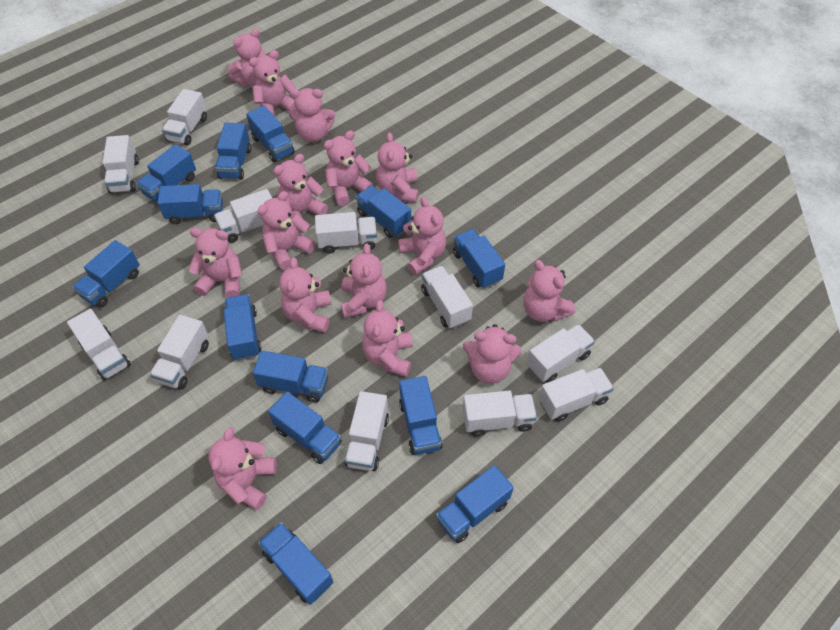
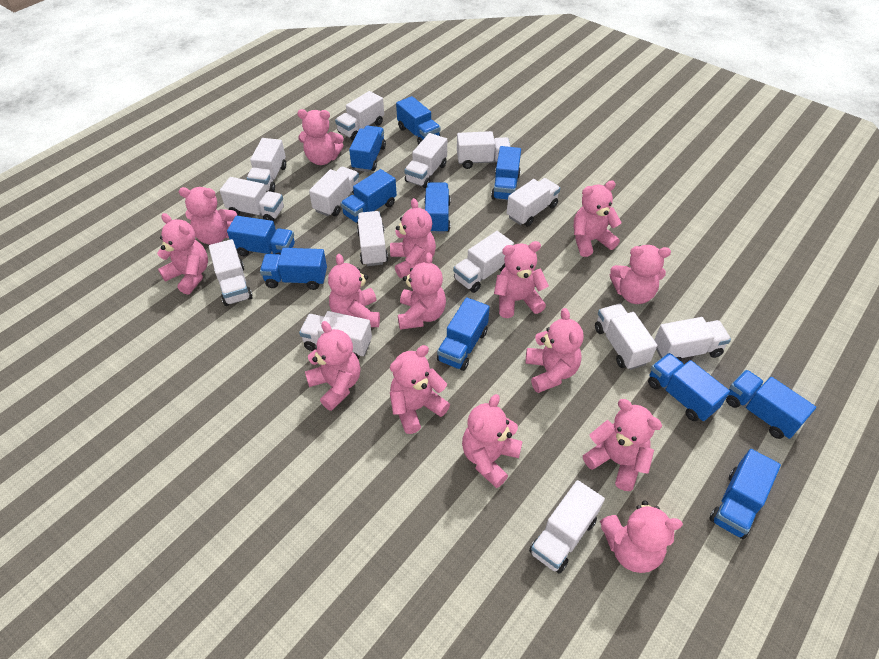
blue truck: 13 -> 11
white truck: 11 -> 14

